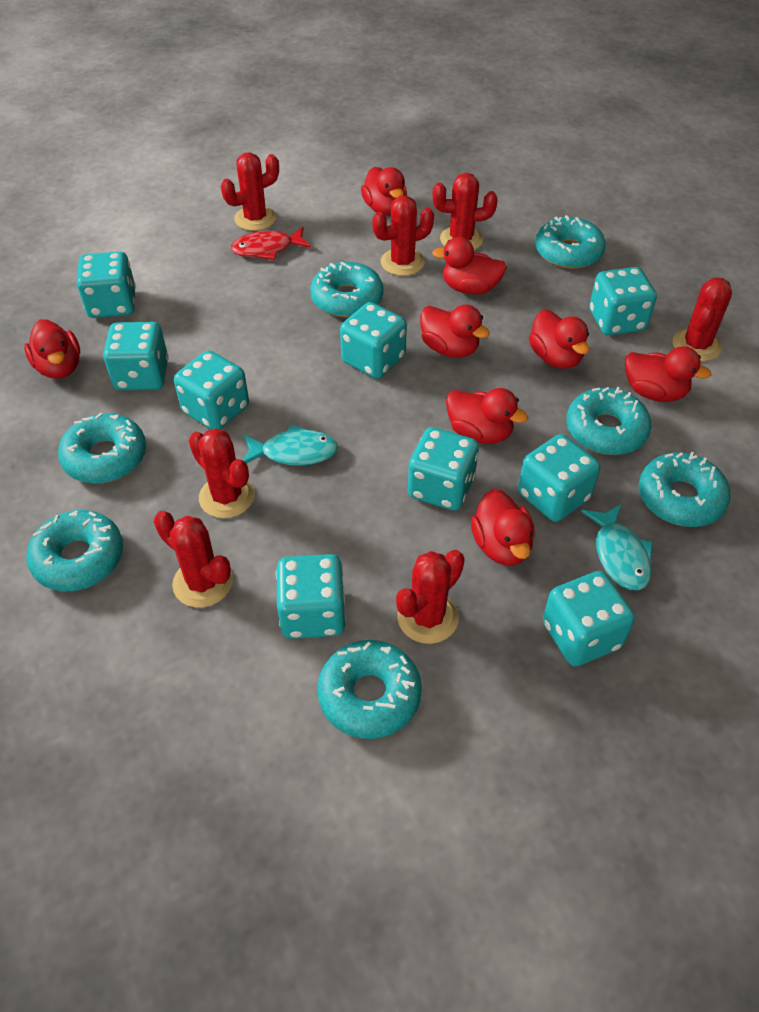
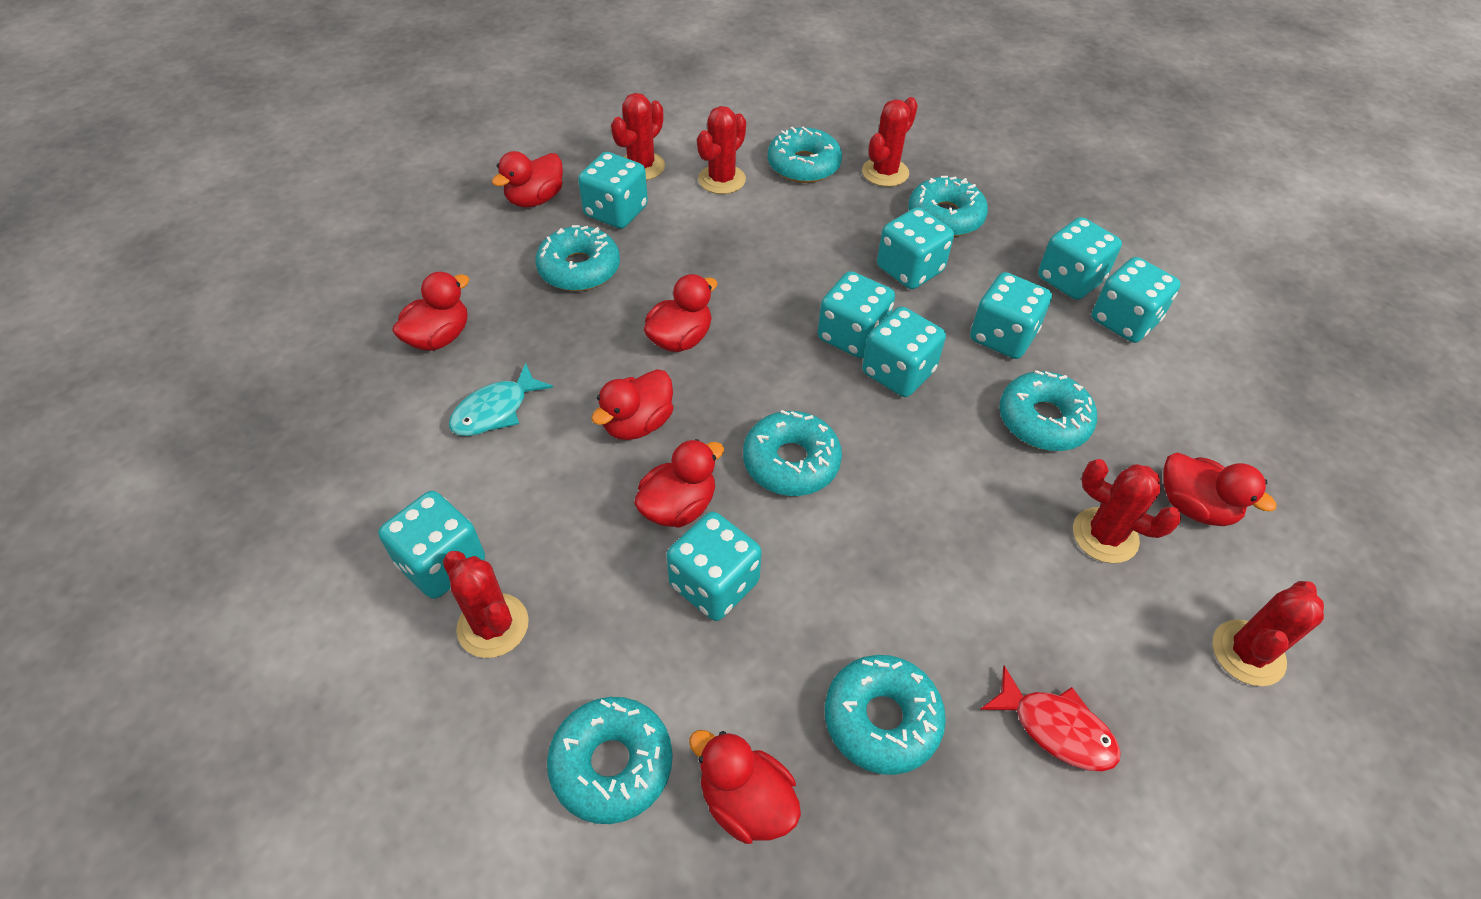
red cactus: 7 -> 6
red duck: 8 -> 7
turquoise fish: 2 -> 1

